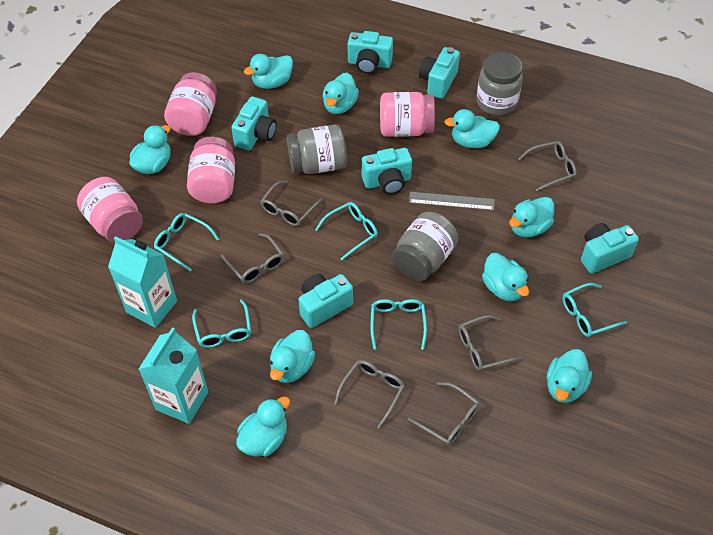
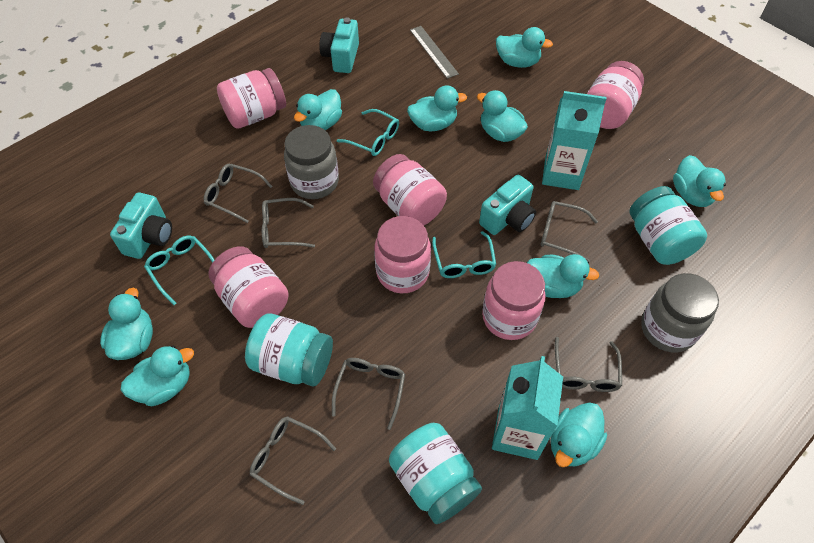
grey jar: 3 -> 2
pink jar: 4 -> 6
turquoise camera: 6 -> 3
turquoise glasses: 5 -> 3
turquoise jar: 0 -> 3

